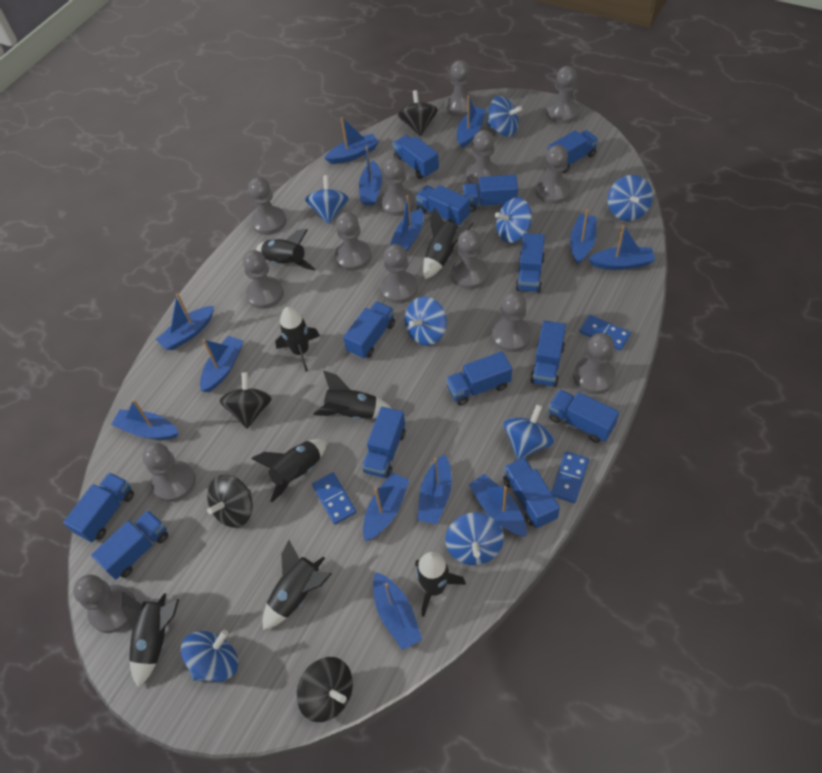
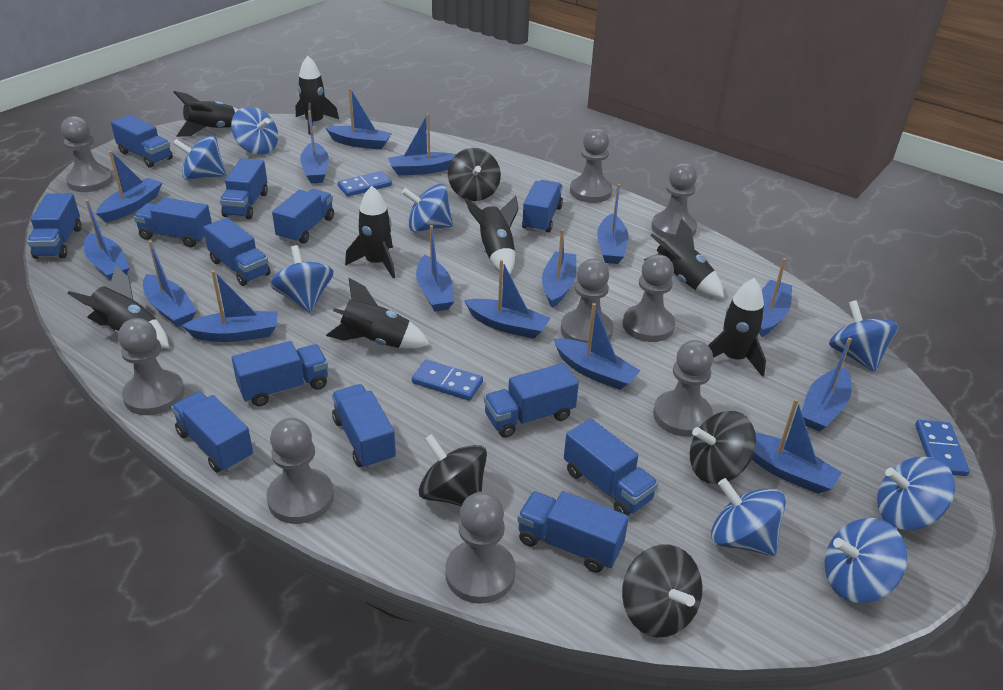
blue boat: 13 -> 15
grey pawn: 14 -> 9

